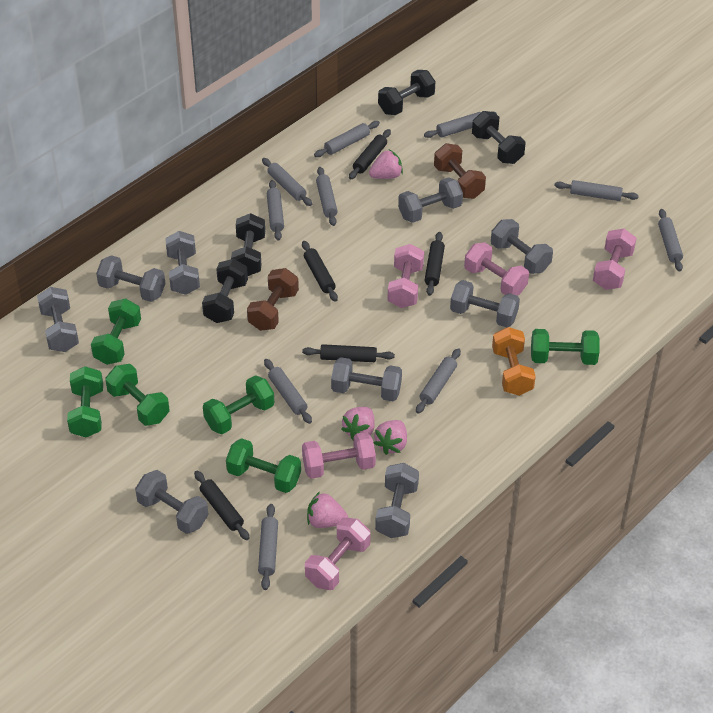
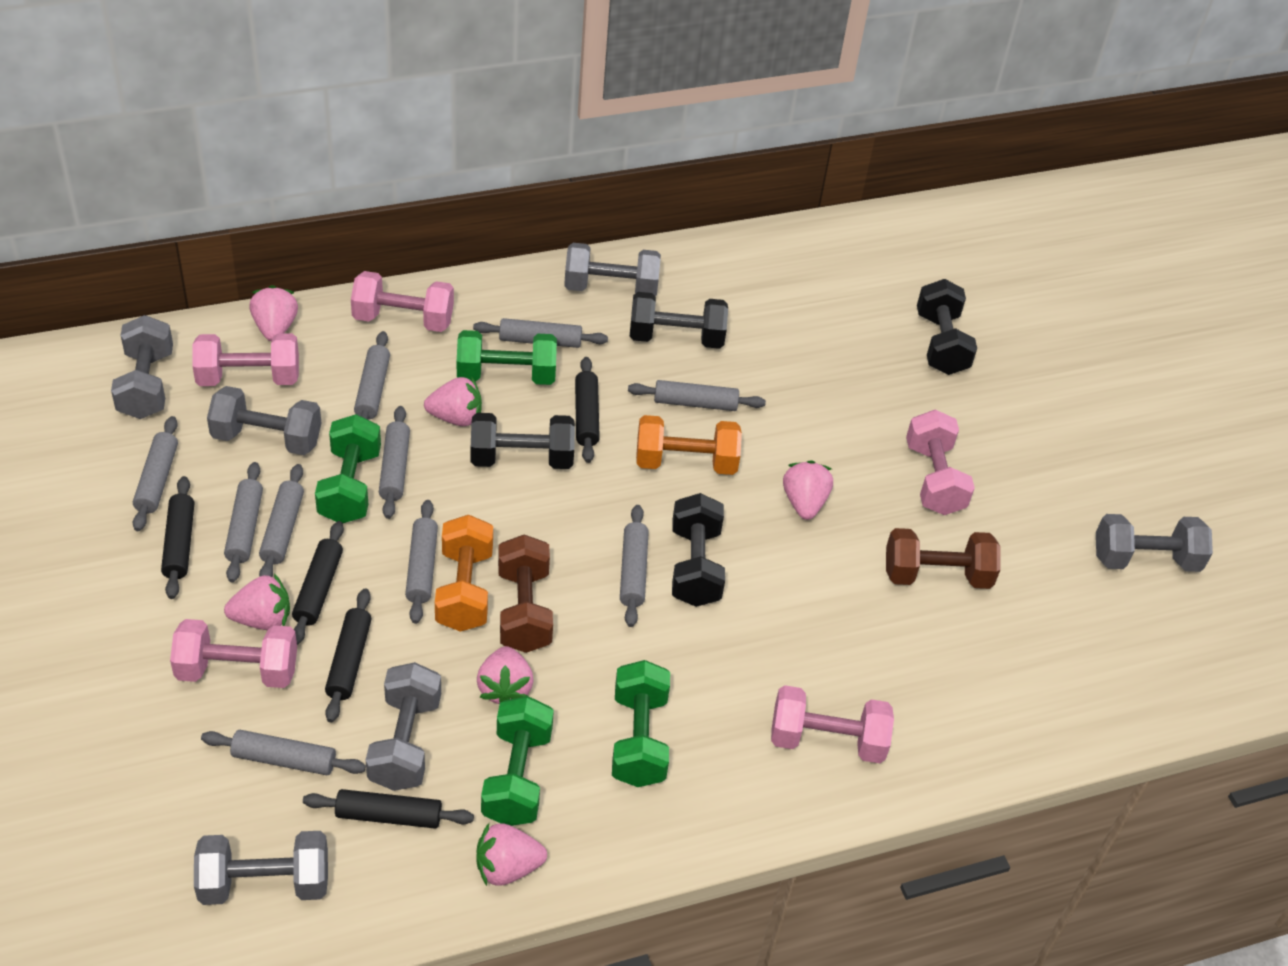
green dumbbell: 6 -> 4
grey dumbbell: 9 -> 6
orange dumbbell: 1 -> 2
pink strawberry: 4 -> 6

